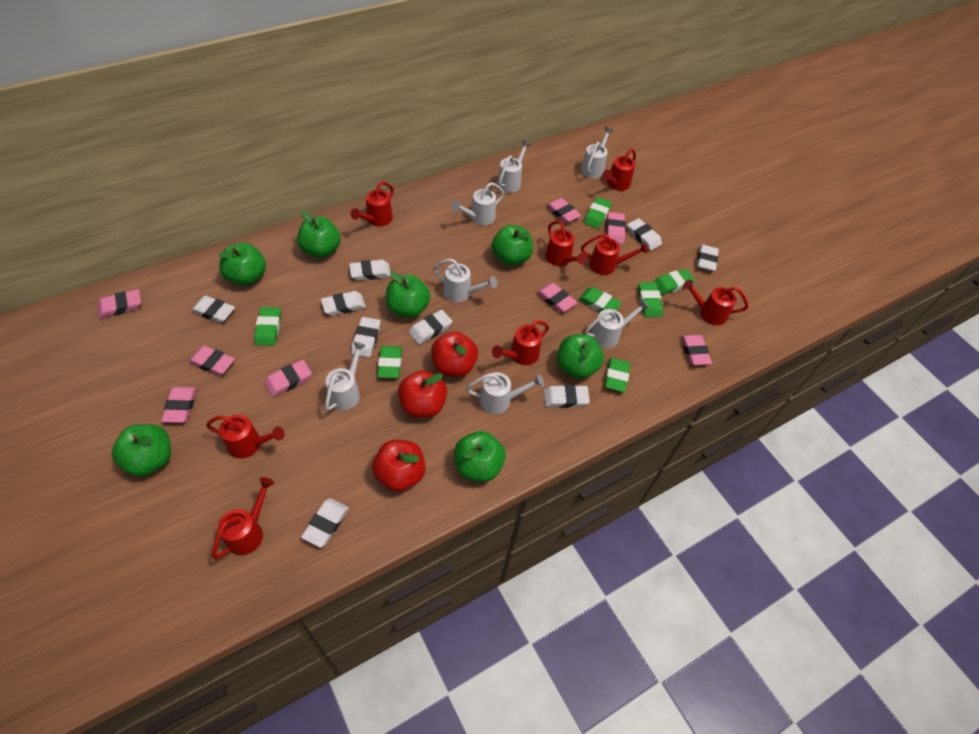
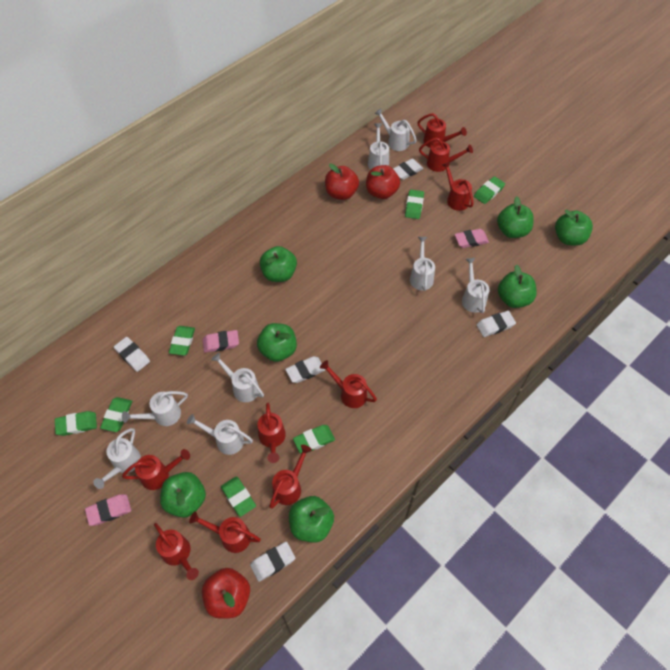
pink eraser: 8 -> 3
red watering can: 8 -> 9
white eraser: 9 -> 5
white watering can: 7 -> 8

